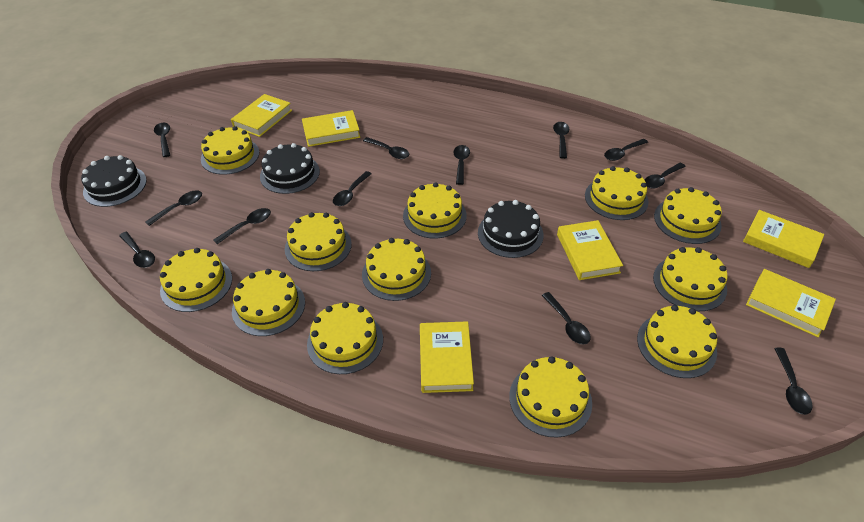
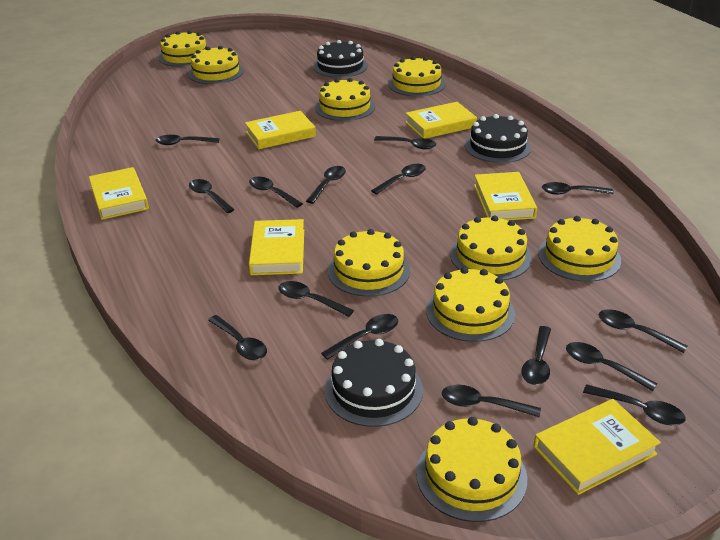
black spoon: 12 -> 15
yellow cake: 12 -> 9

